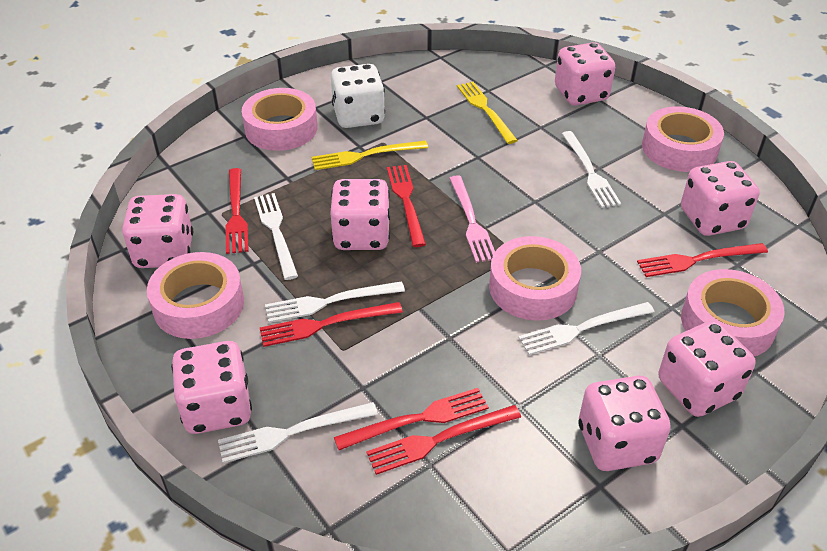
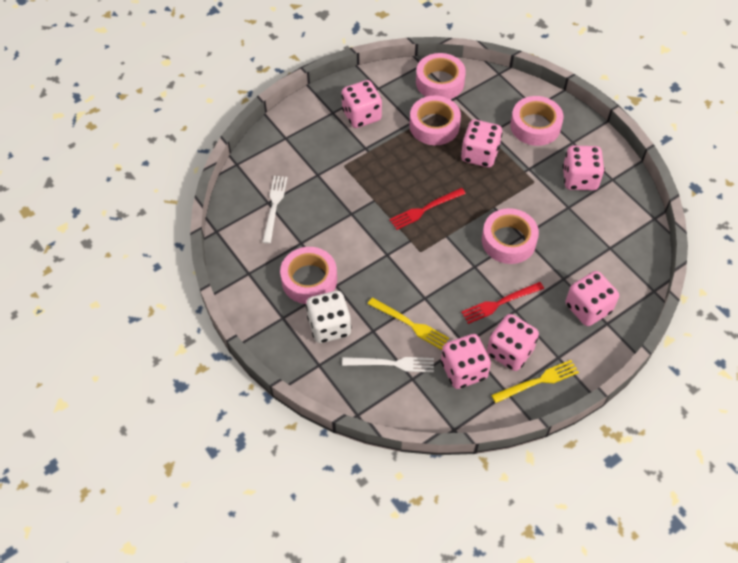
pink dice: 7 -> 6
pink fork: 1 -> 0
red fork: 6 -> 2
white fork: 5 -> 2

